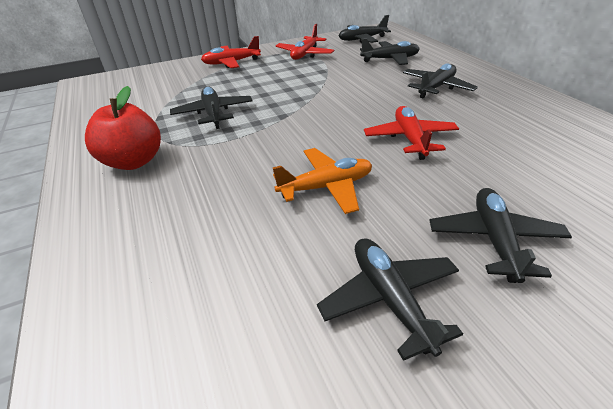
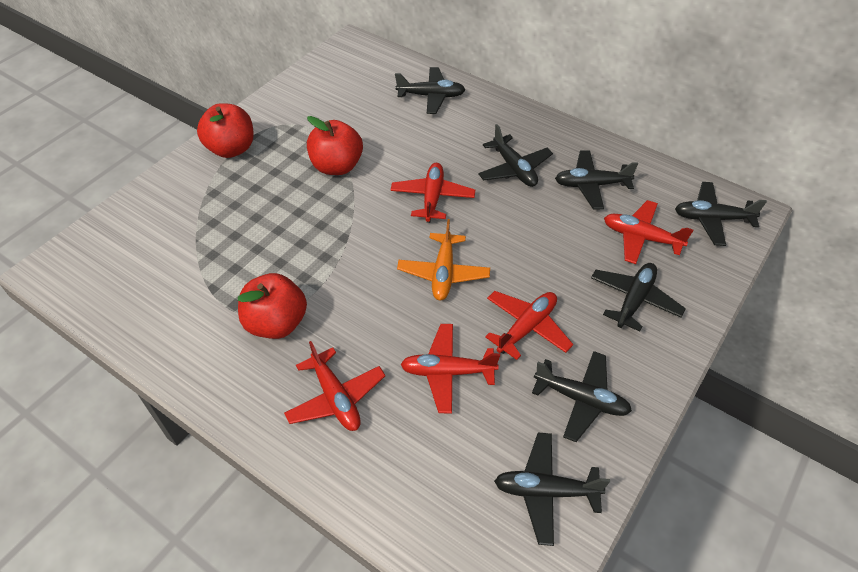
black plane: 6 -> 7
red apple: 1 -> 3
red plane: 3 -> 5

